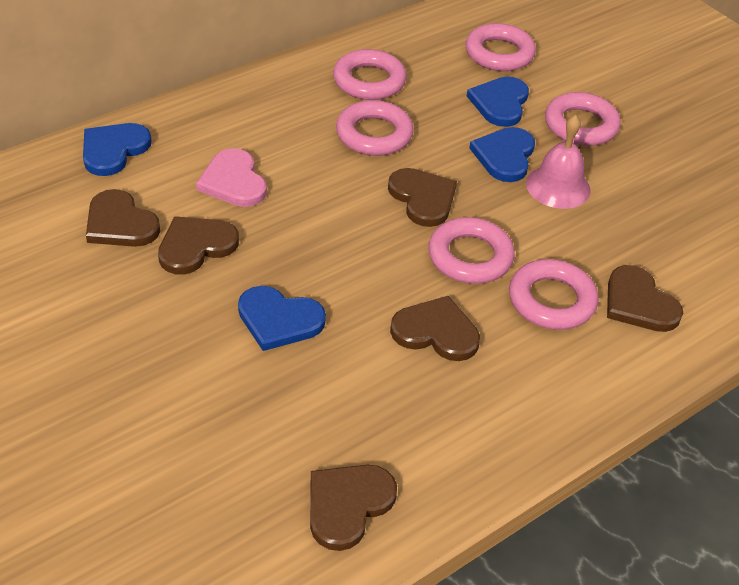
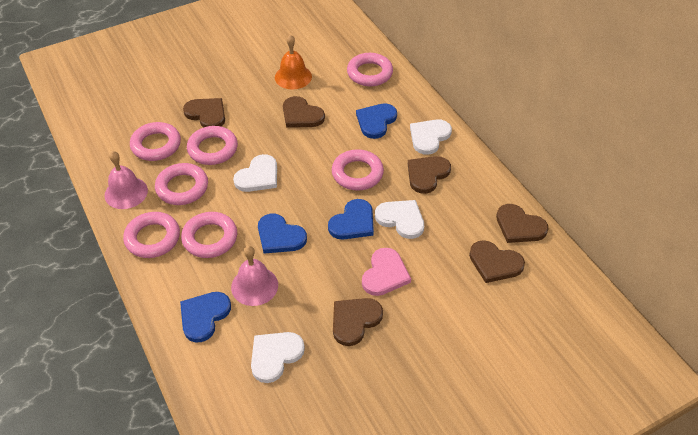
orange bell: 0 -> 1
pink bell: 1 -> 2
pink ring: 6 -> 7
white heart: 0 -> 4

